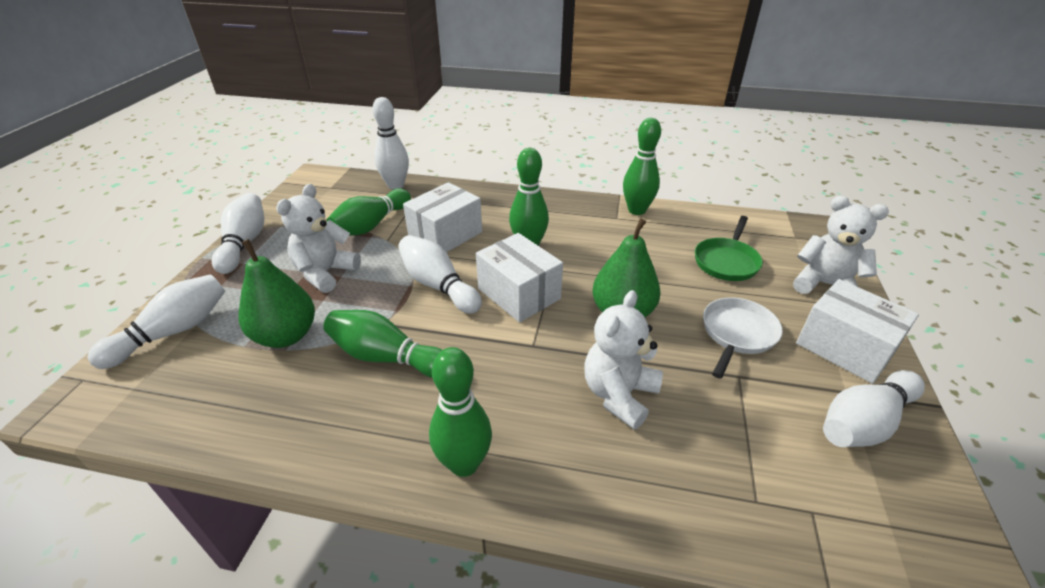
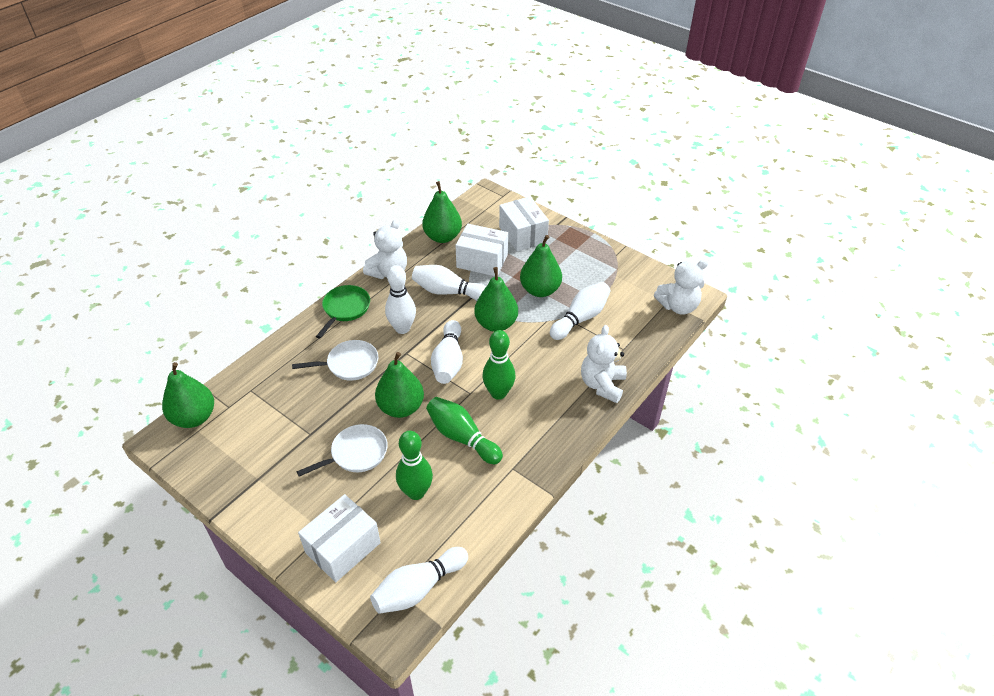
green bowling pin: 5 -> 3
green pear: 2 -> 5
white pan: 1 -> 2

